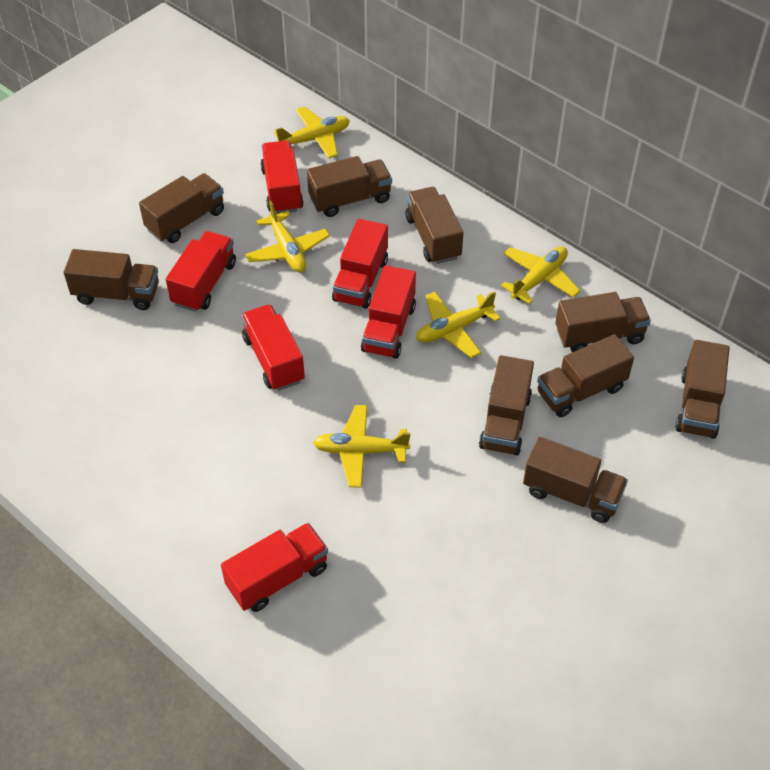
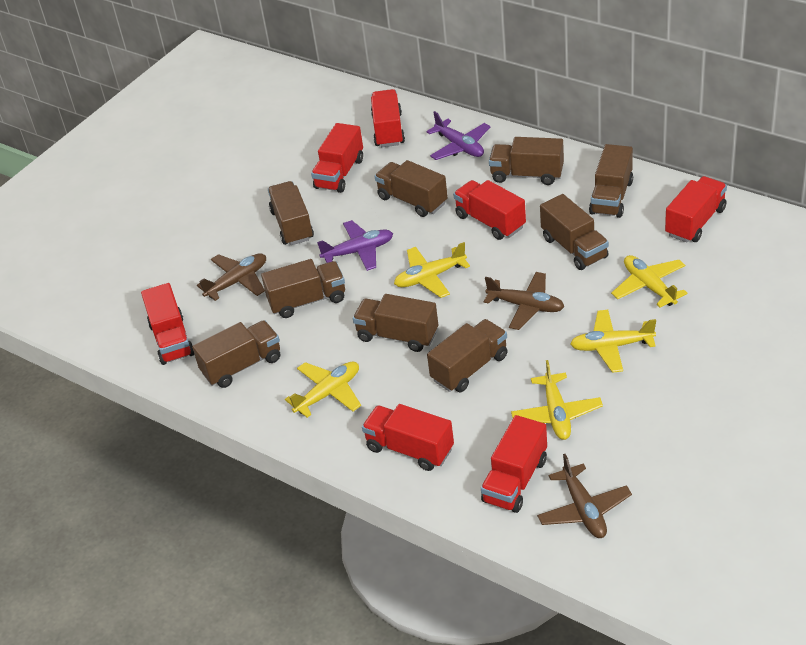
brown plane: 0 -> 3
purple plane: 0 -> 2
red truck: 6 -> 7

